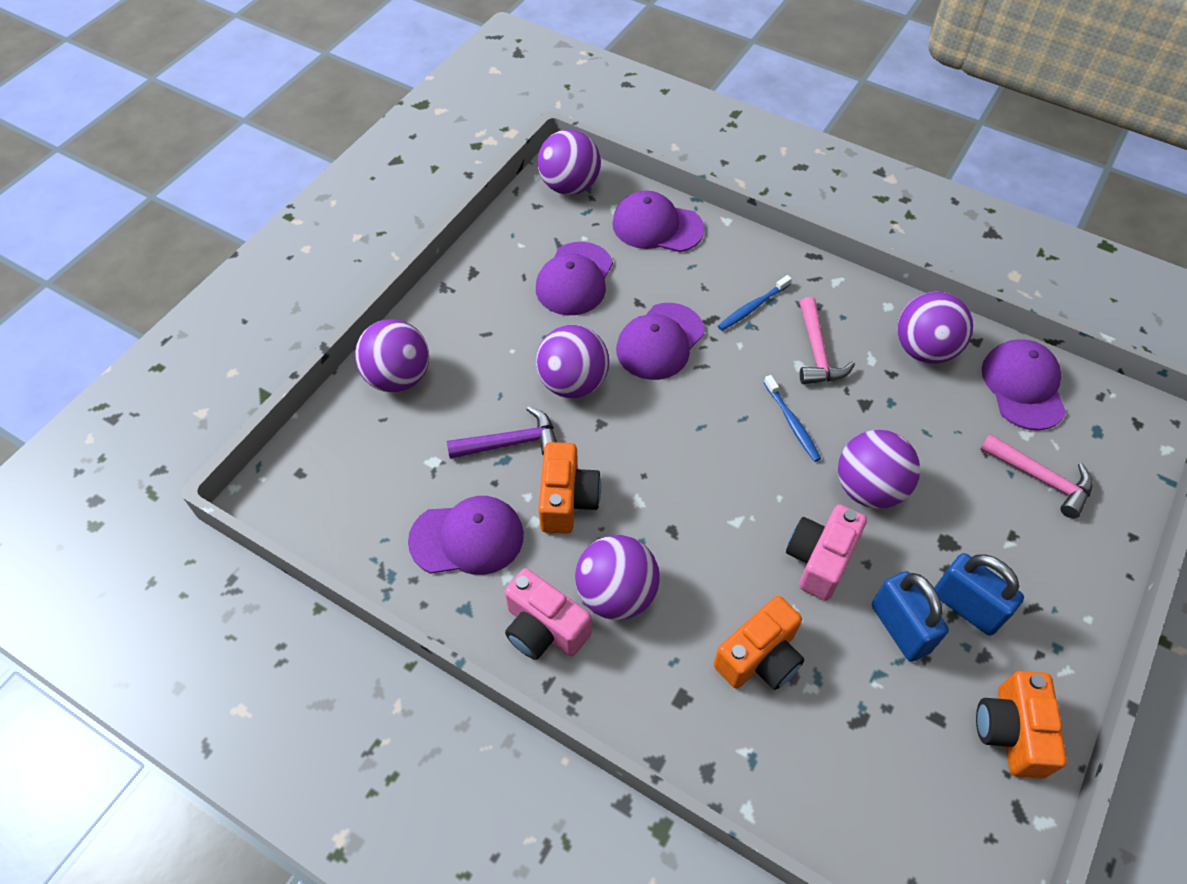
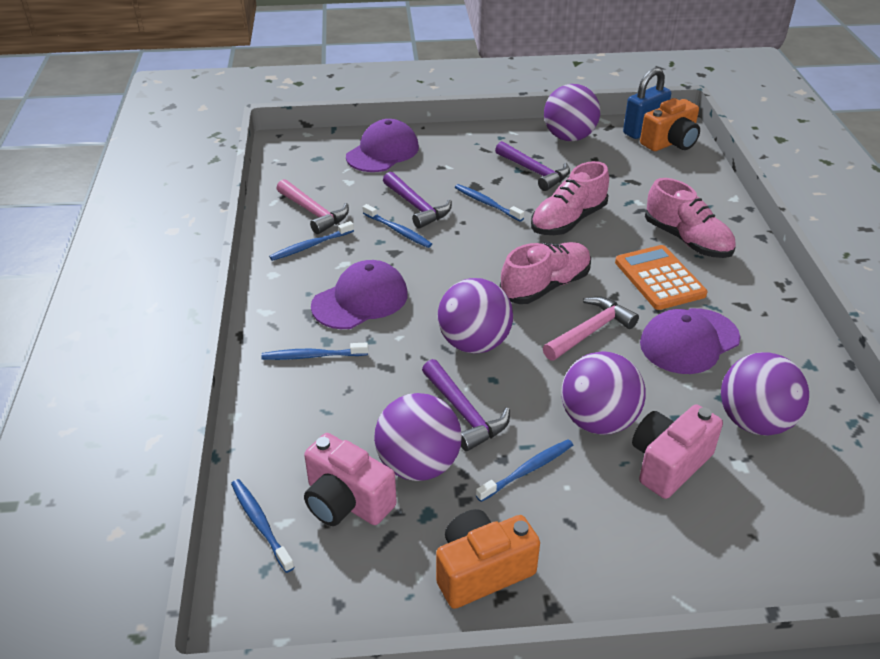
blue padlock: 2 -> 1
blue toothbrush: 2 -> 6
orange calculator: 0 -> 1
orange camera: 3 -> 2
pink shoe: 0 -> 3
purple ball: 6 -> 5
purple cap: 5 -> 3
purple hammer: 1 -> 3

